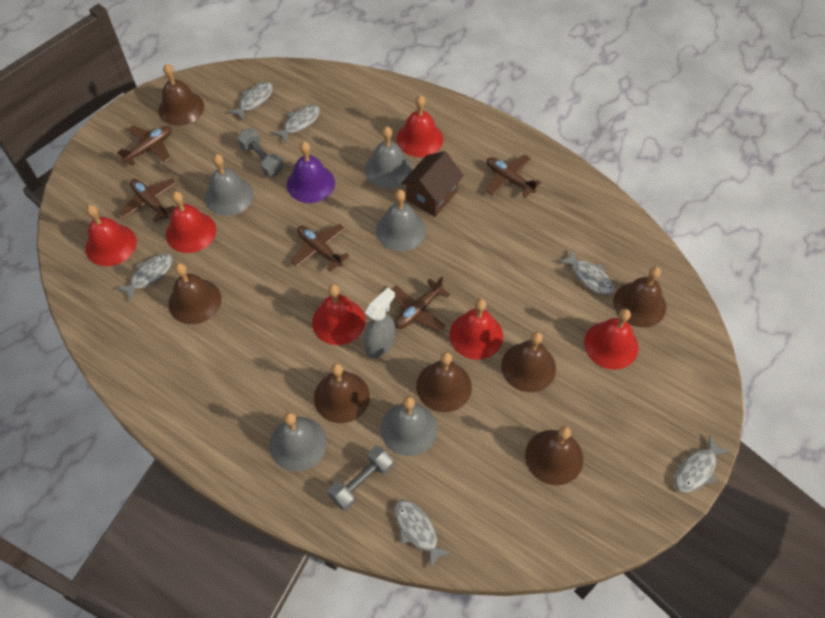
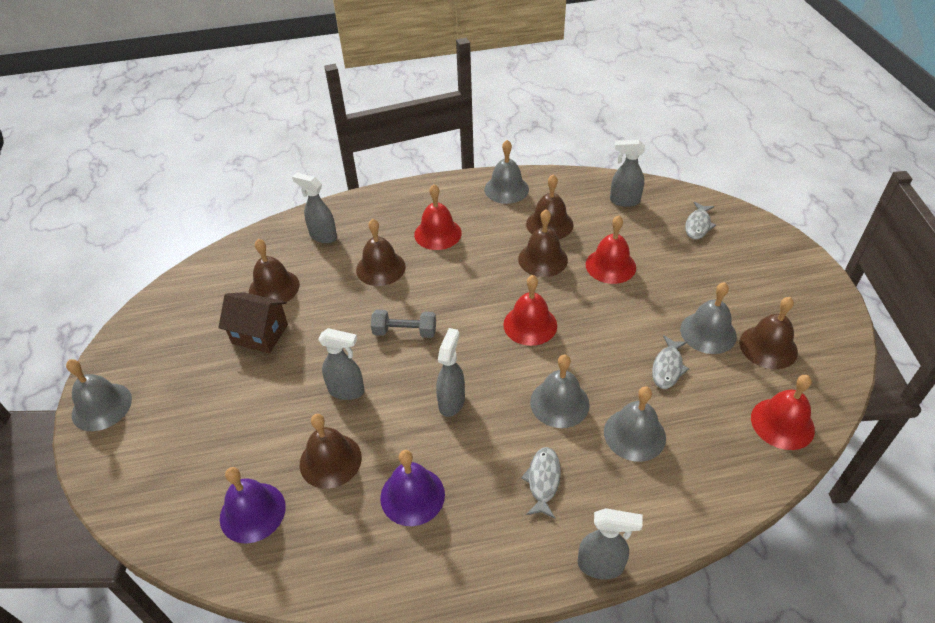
brown bell: 7 -> 6
brown plane: 5 -> 0
grey dumbbell: 2 -> 1
grey fish: 6 -> 3
grey spray bottle: 1 -> 5
purple bell: 1 -> 2
red bell: 6 -> 4

